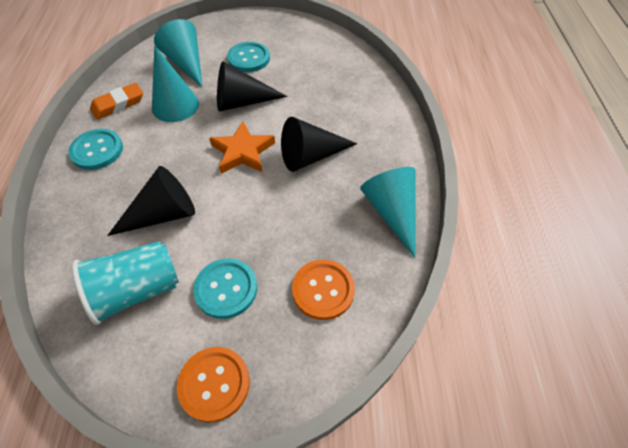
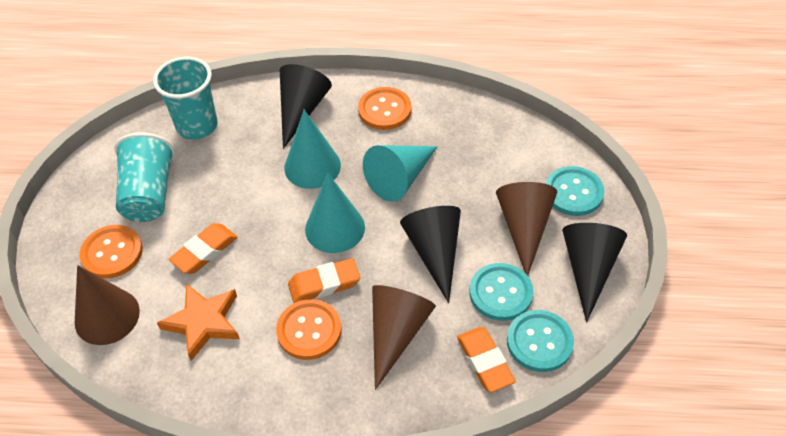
brown cone: 0 -> 3
orange button: 2 -> 3
orange eraser: 1 -> 3
turquoise cup: 1 -> 2

